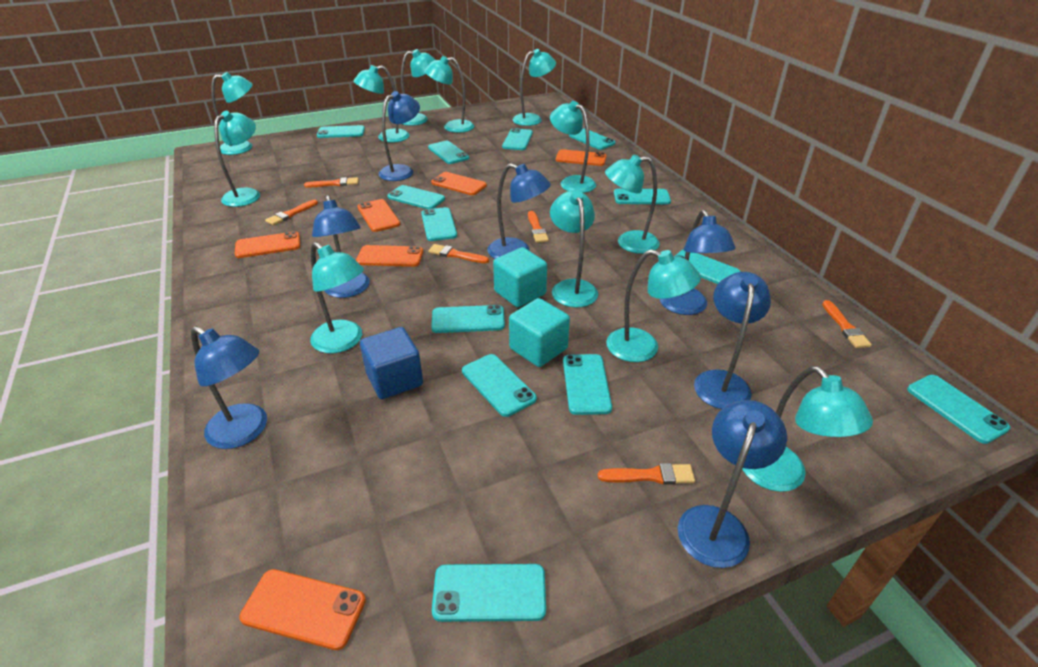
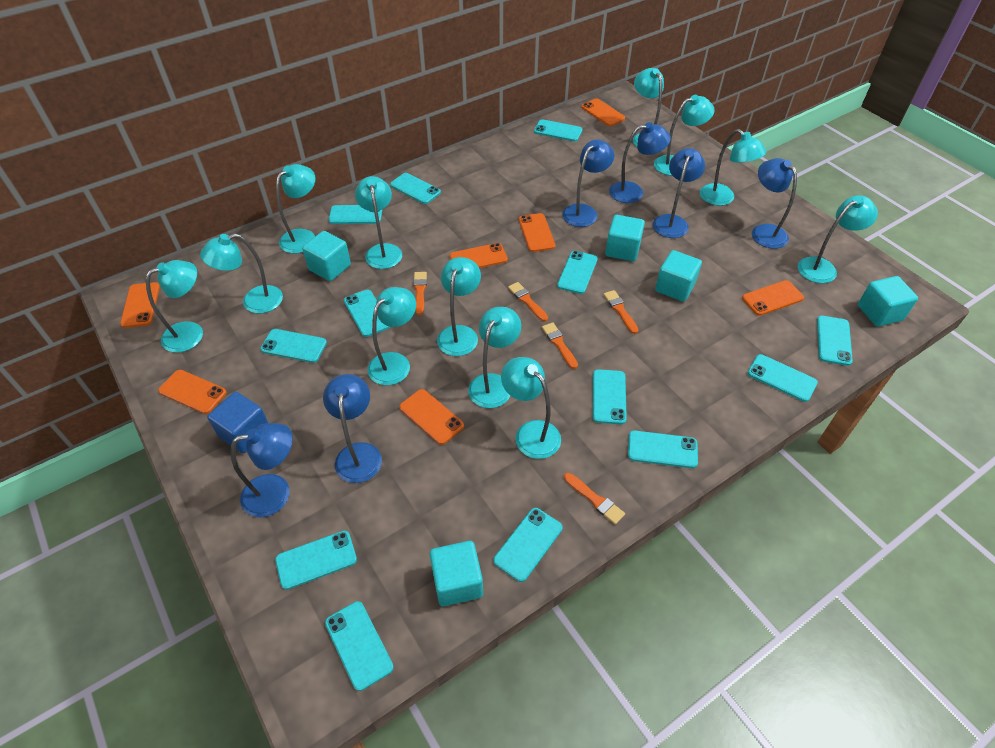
blue lamp: 7 -> 6
orange brush: 6 -> 5
orange phone: 6 -> 7
turquoise cube: 2 -> 5

